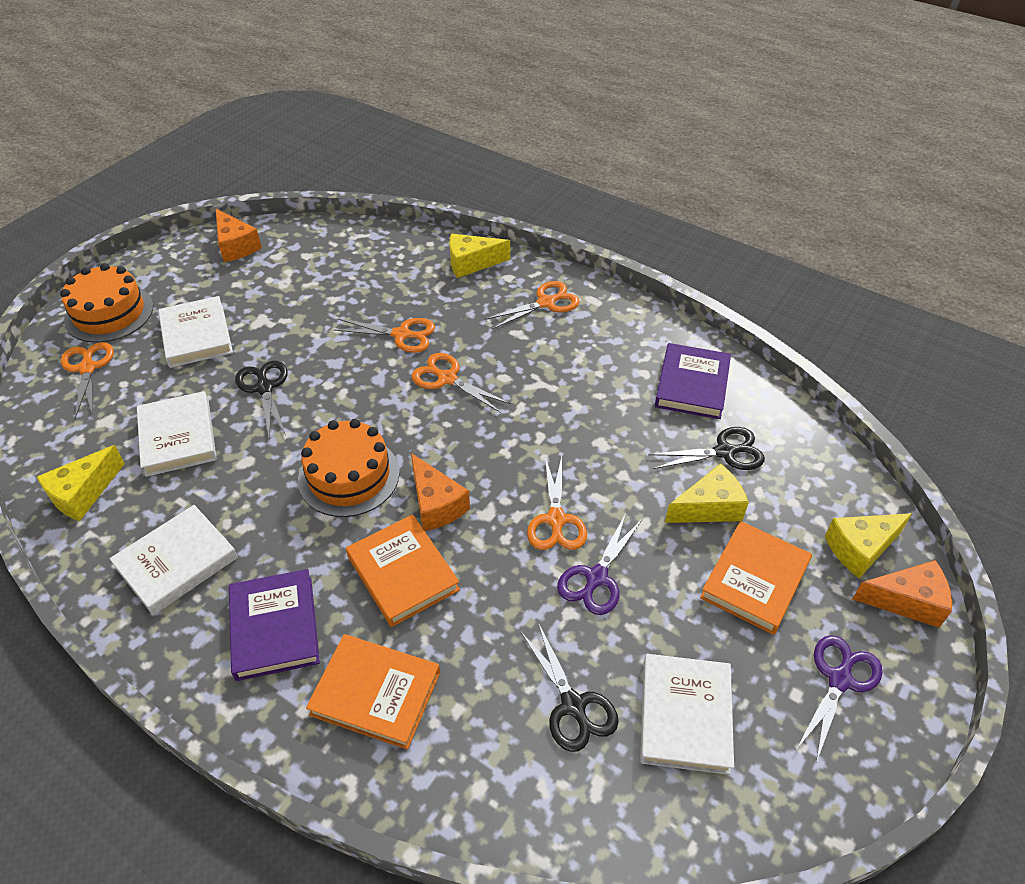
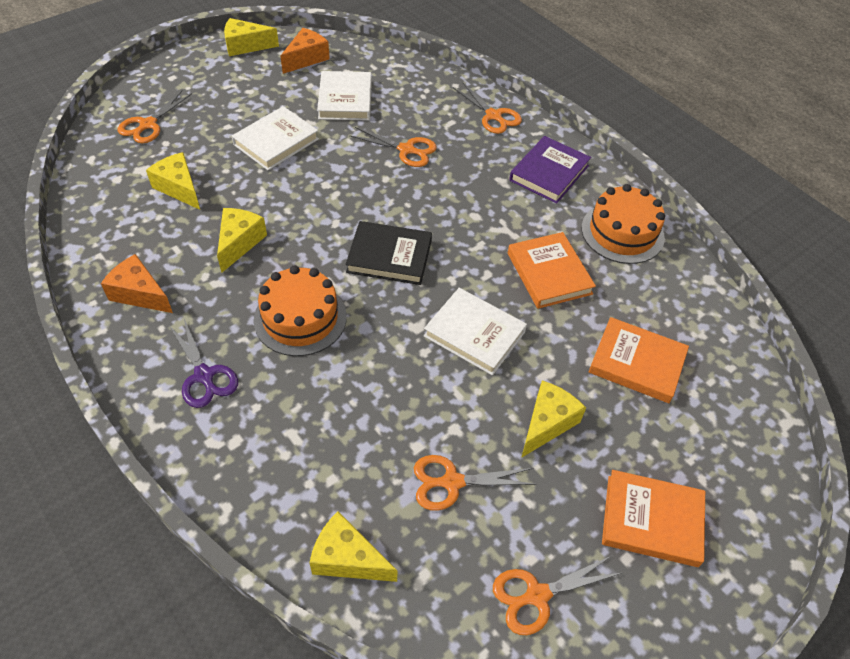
black book: 0 -> 1
black scissors: 3 -> 0
orange cheese: 3 -> 2
purple book: 2 -> 1
purple scissors: 2 -> 1
white book: 4 -> 3
yellow cheese: 4 -> 5

